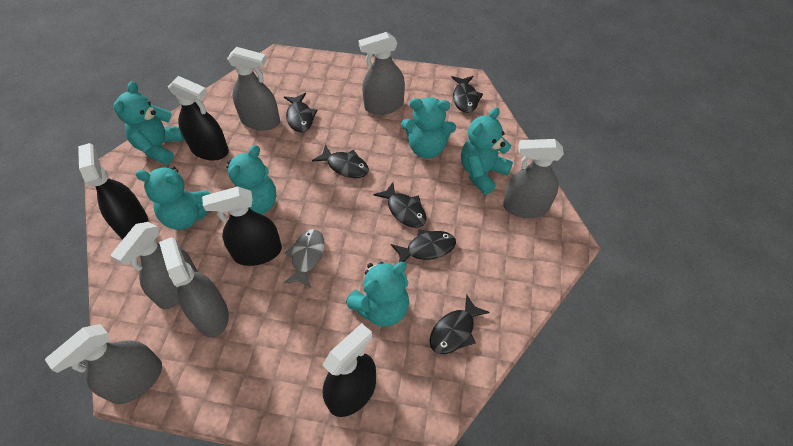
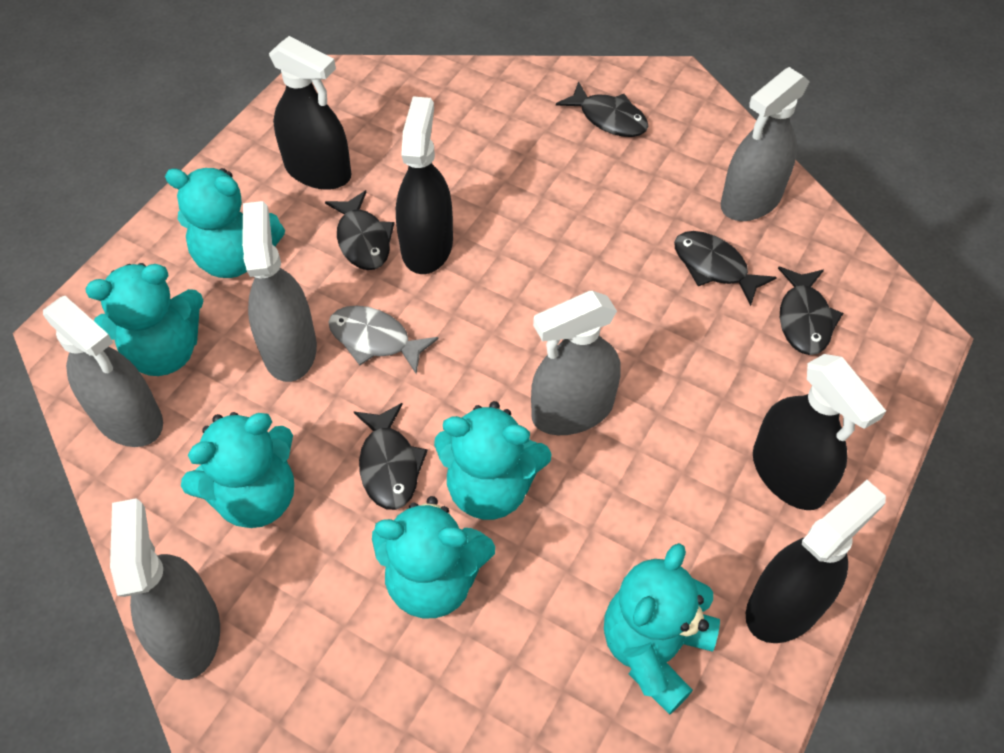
black fish: 6 -> 5
grey spray bottle: 6 -> 5

